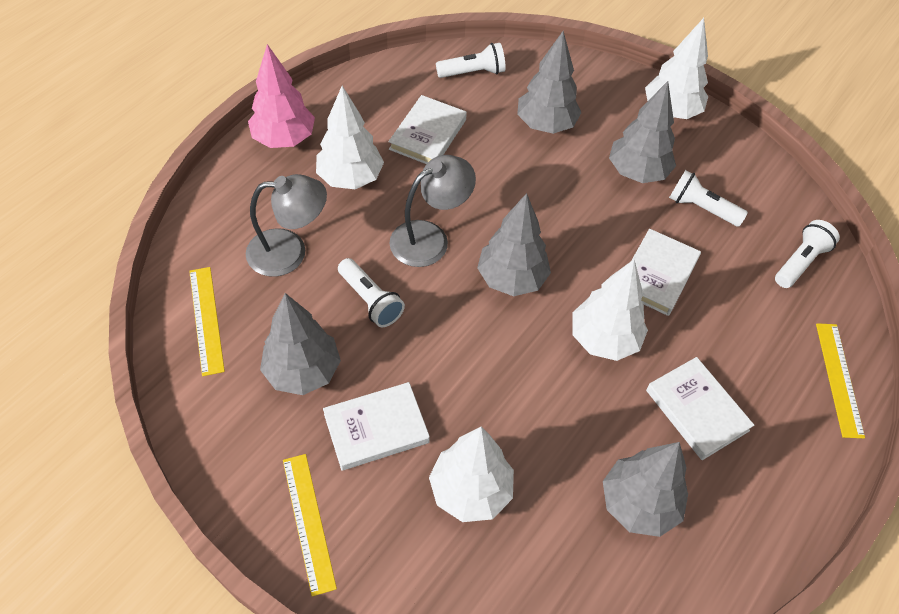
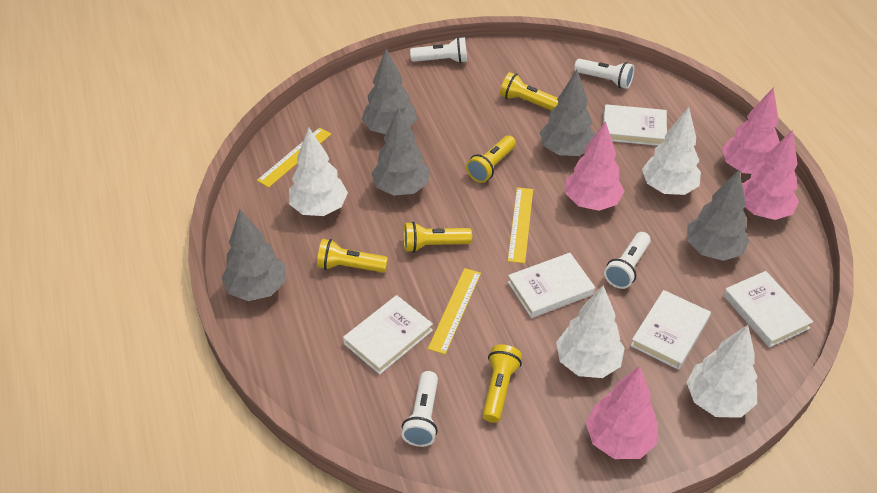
grey lamp: 2 -> 0
pink tree: 1 -> 4
white book: 4 -> 5
yellow flashlight: 0 -> 5

